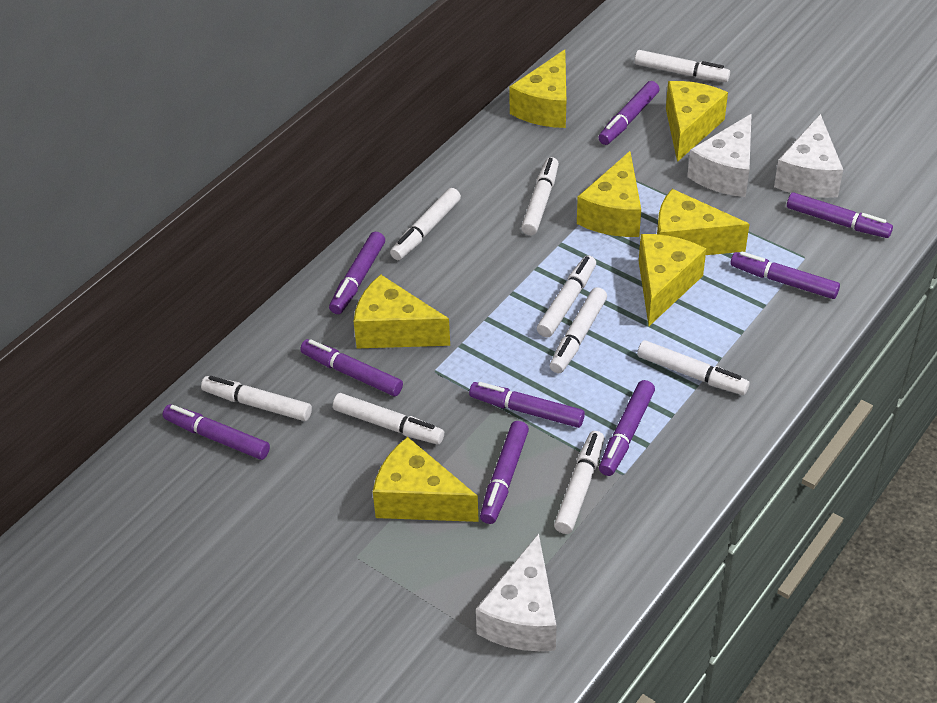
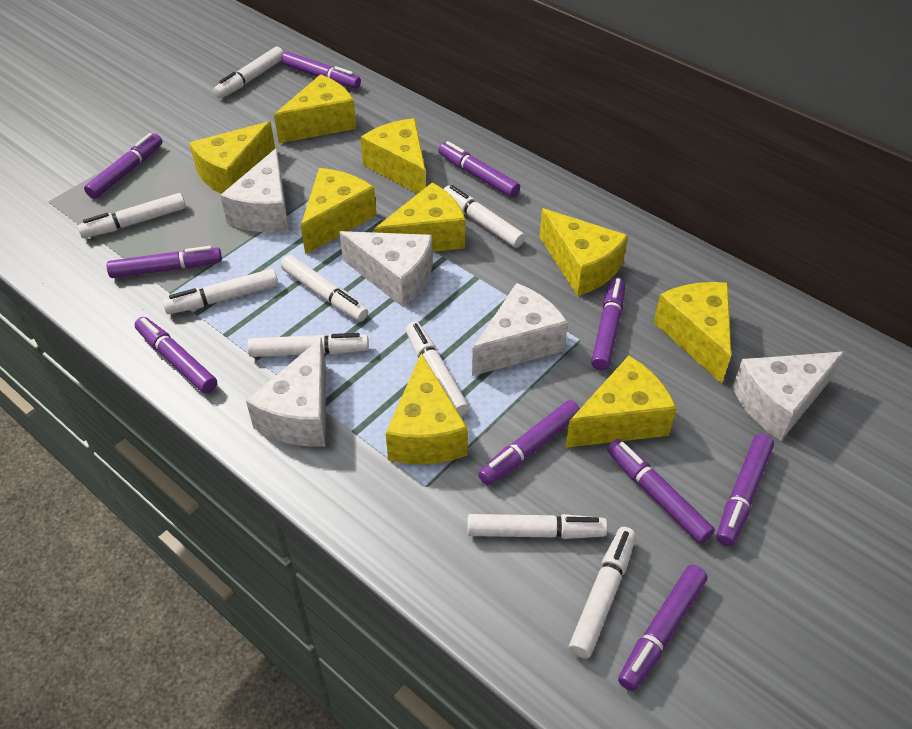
purple marker: 9 -> 10
white cheese: 3 -> 5
yellow cheese: 7 -> 9

